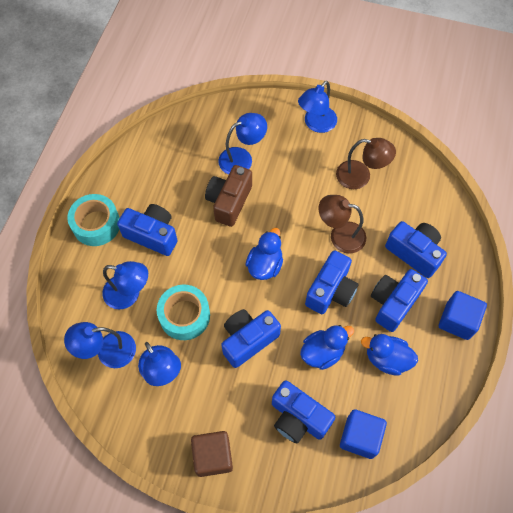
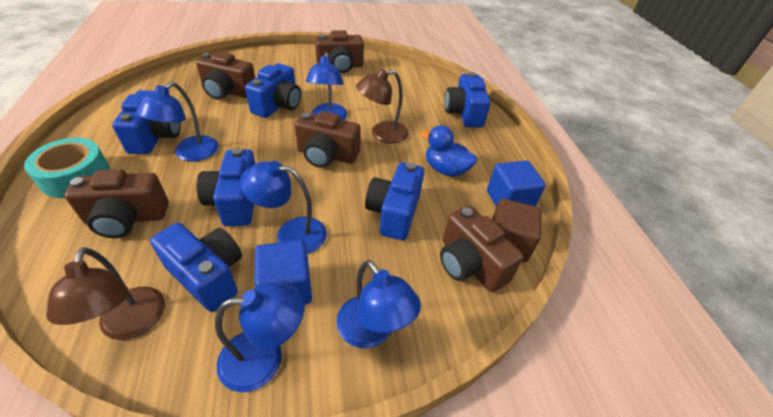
blue duck: 3 -> 1
brown camera: 1 -> 5
turquoise tape: 2 -> 1

